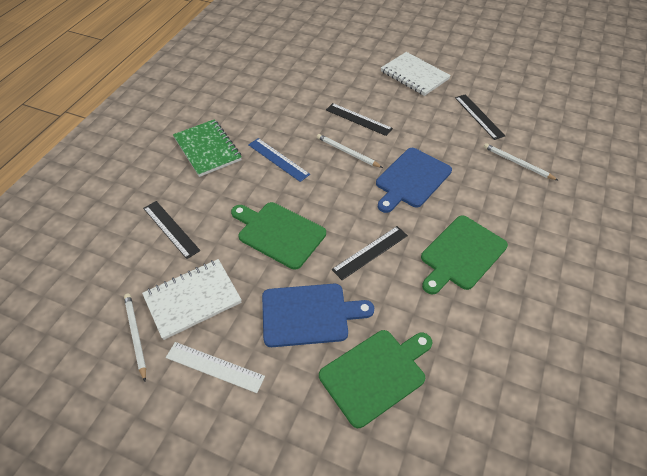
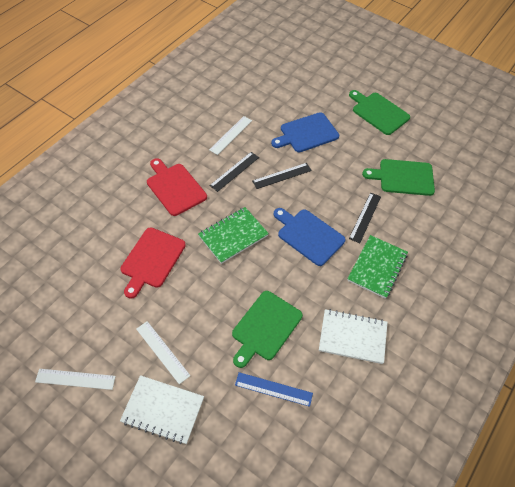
black ruler: 4 -> 3
green notebook: 1 -> 2
red cutting board: 0 -> 2
white pencil: 3 -> 0
white ruler: 1 -> 3

